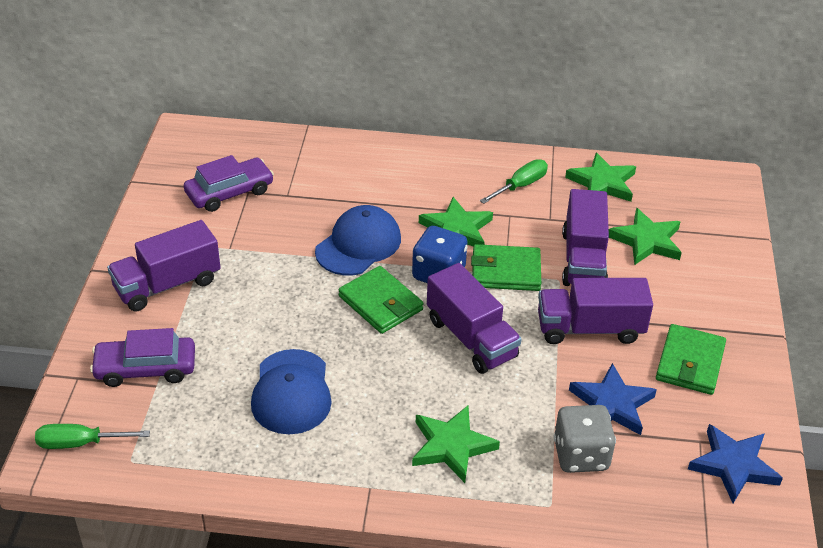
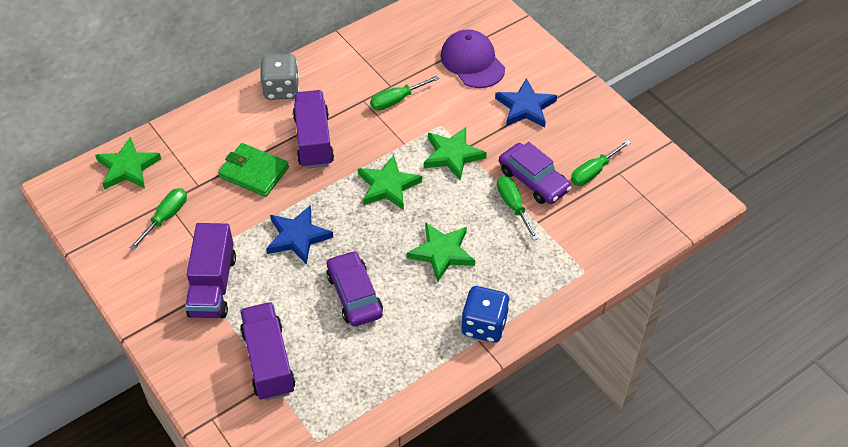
blue cap: 2 -> 0
green screwdriver: 2 -> 4
green wallet: 3 -> 1
purple cap: 0 -> 1
purple truck: 4 -> 3

